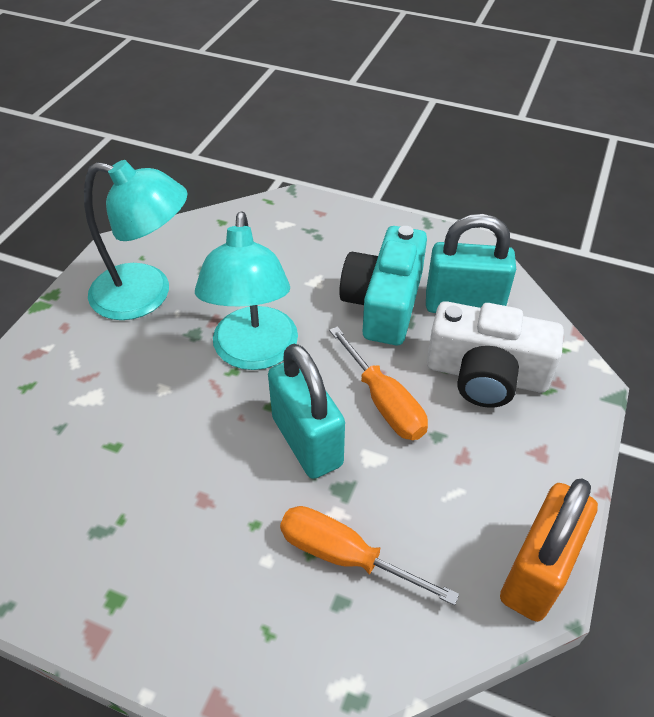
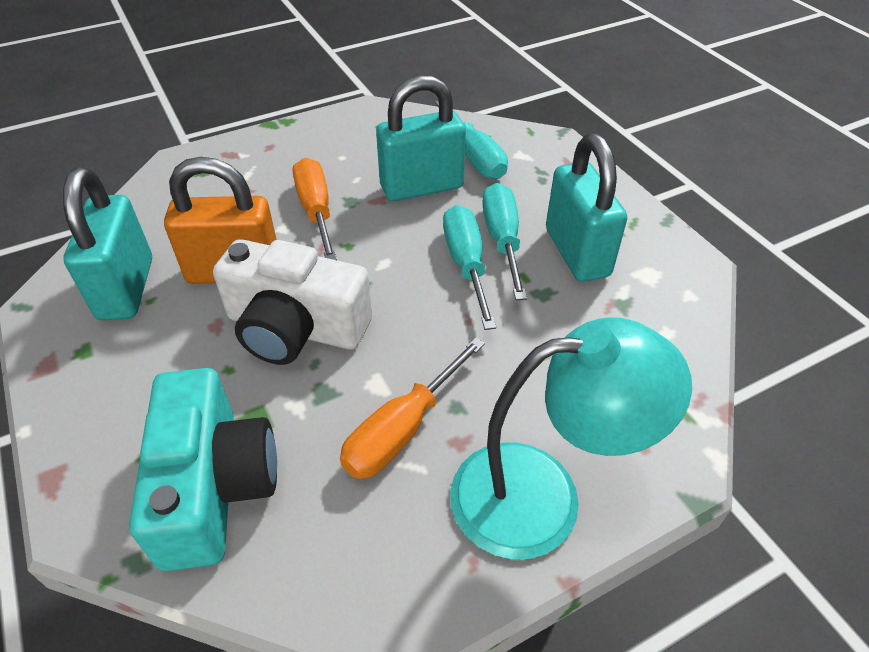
turquoise lamp: 2 -> 1
turquoise padlock: 2 -> 3
turquoise screwdriver: 0 -> 3

